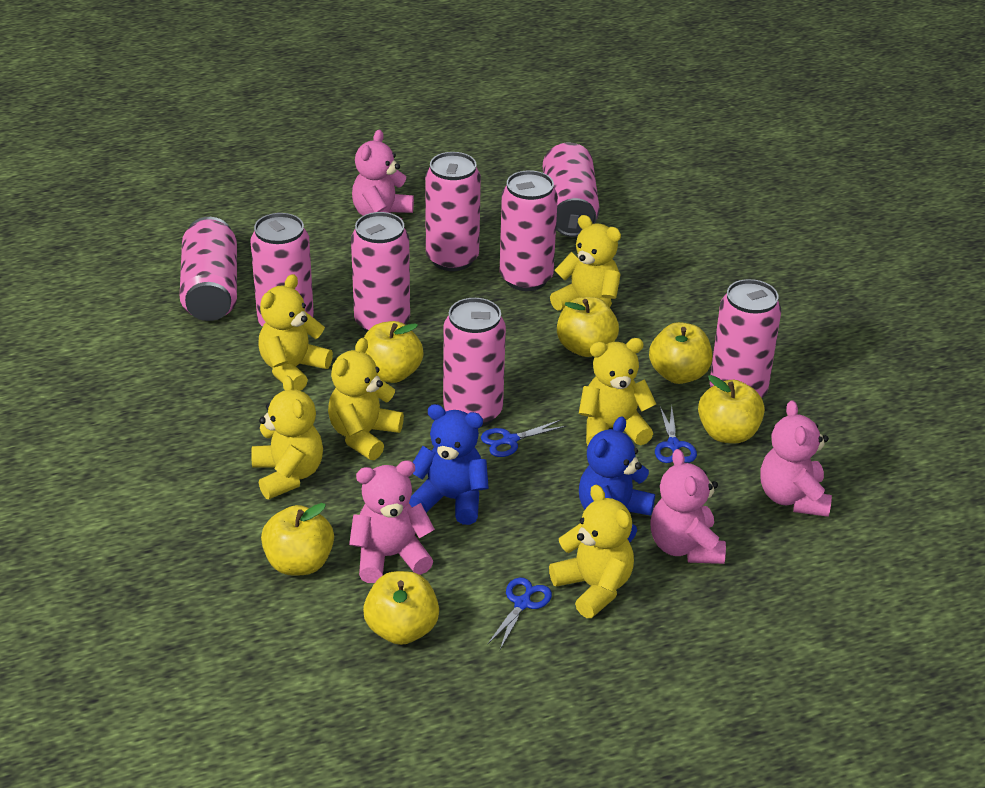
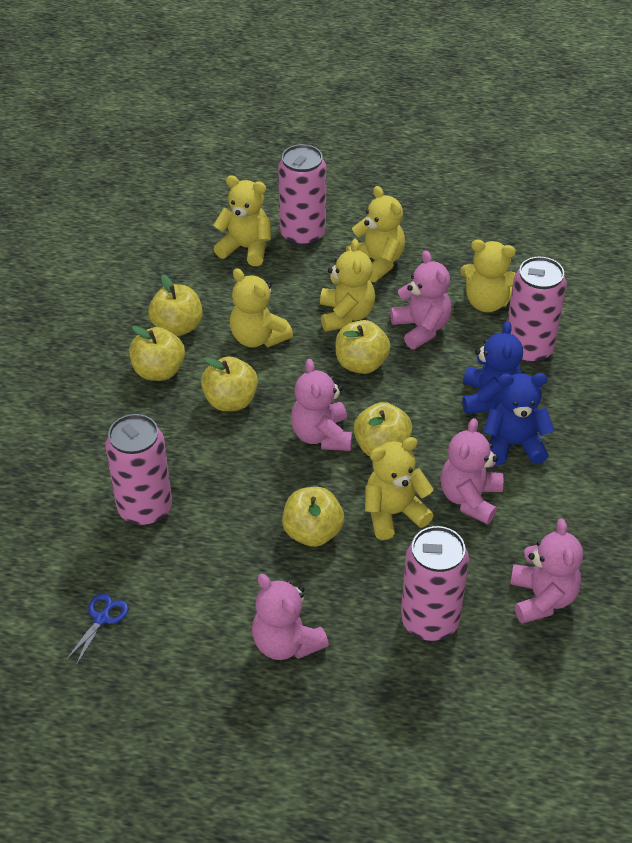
blue scissors: 3 -> 1
pink can: 8 -> 4
pink teddy bear: 4 -> 5

